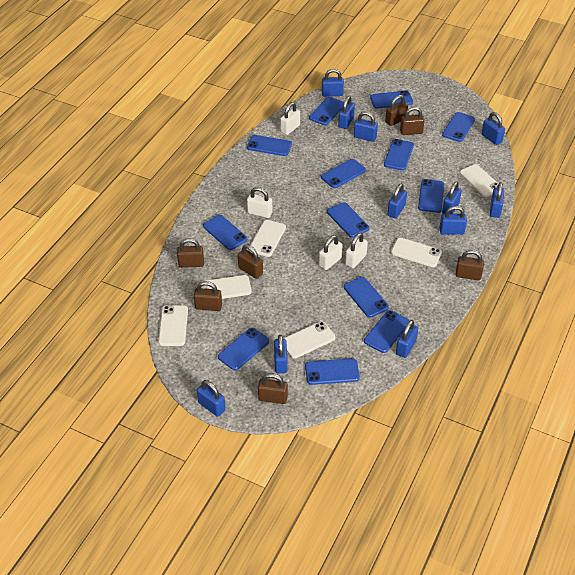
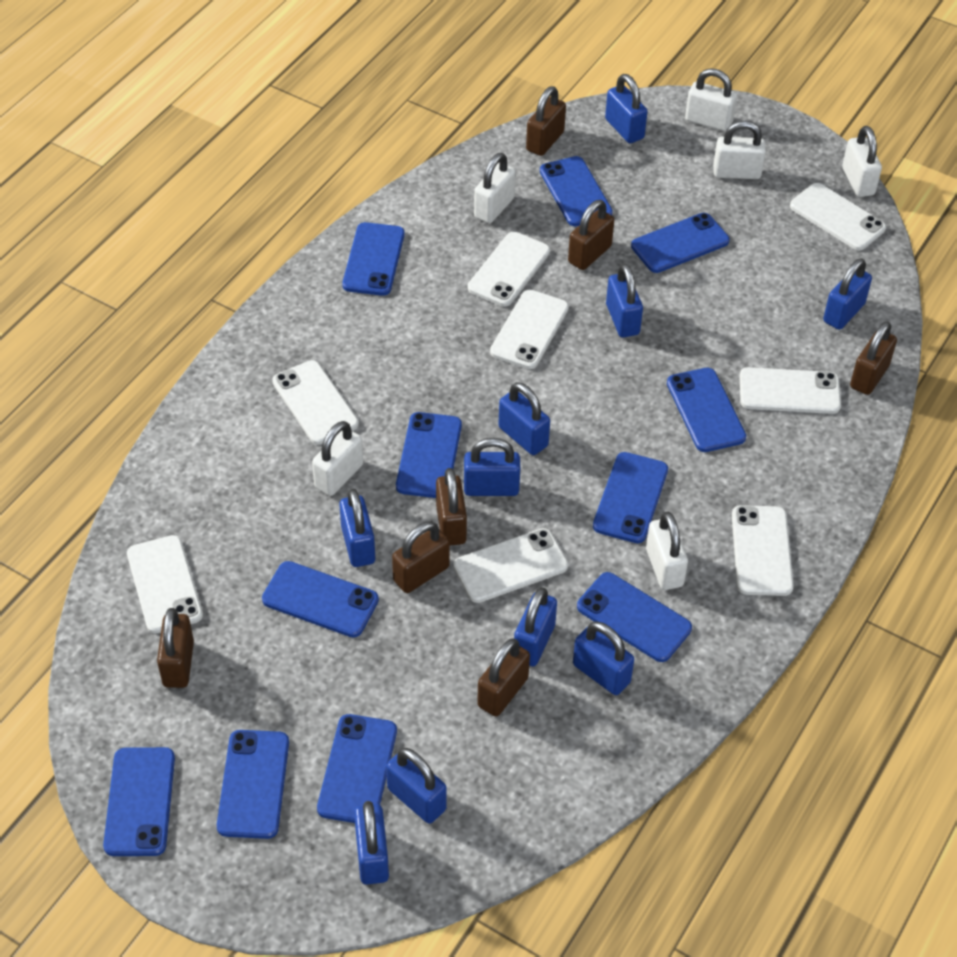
blue padlock: 11 -> 10
blue phone: 13 -> 11
white padlock: 4 -> 6
white phone: 6 -> 8

